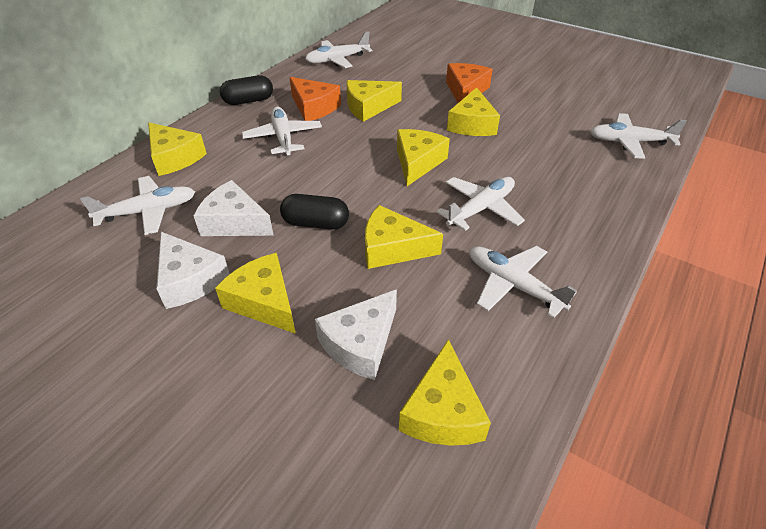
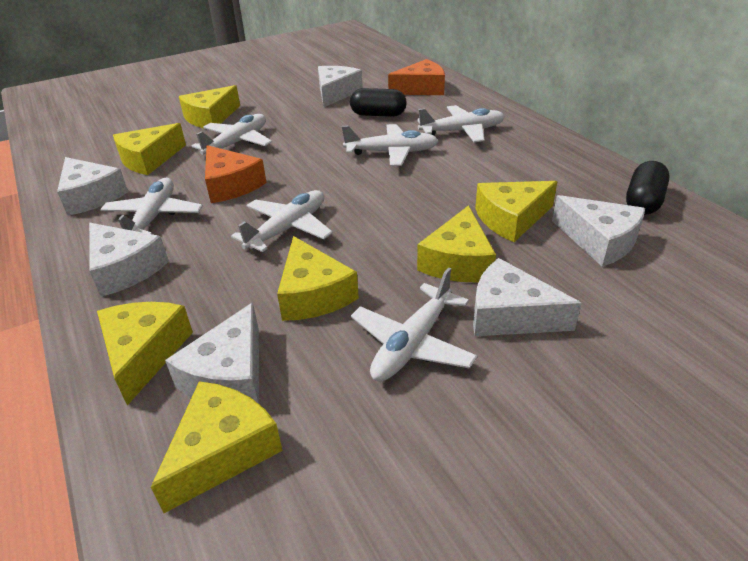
white cheese: 3 -> 6

